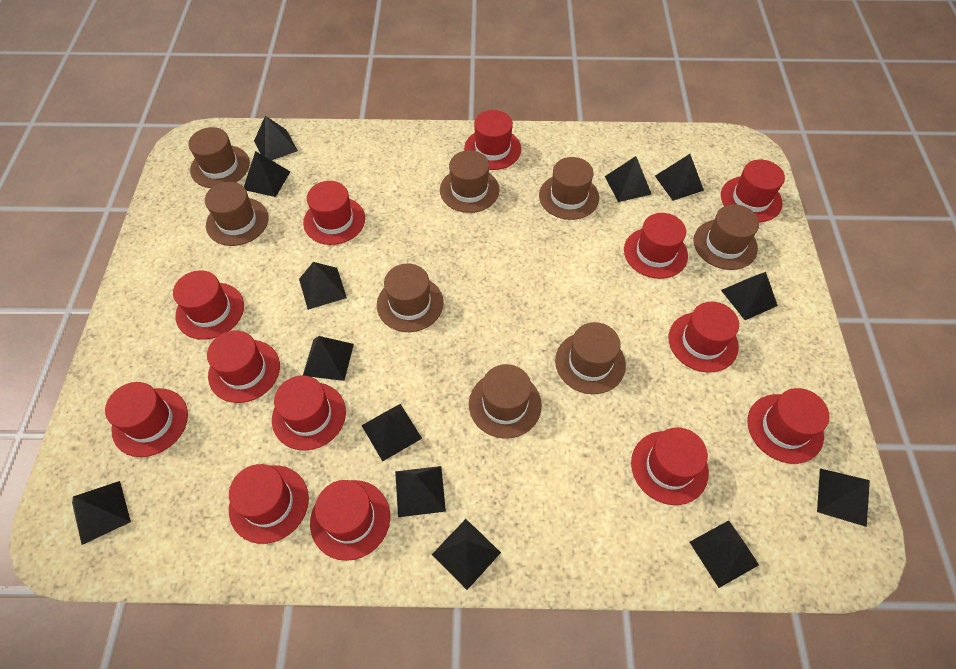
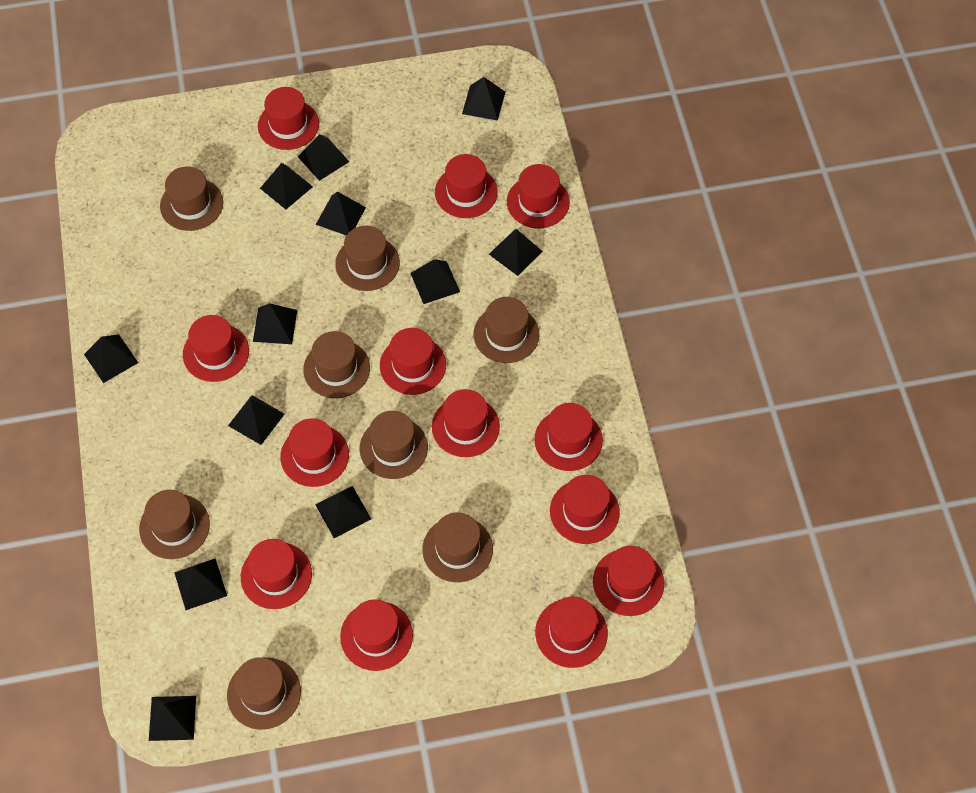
black pyramid: 13 -> 12

